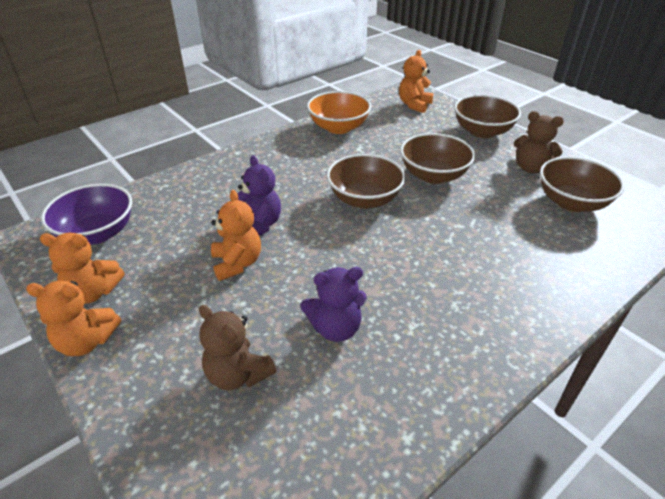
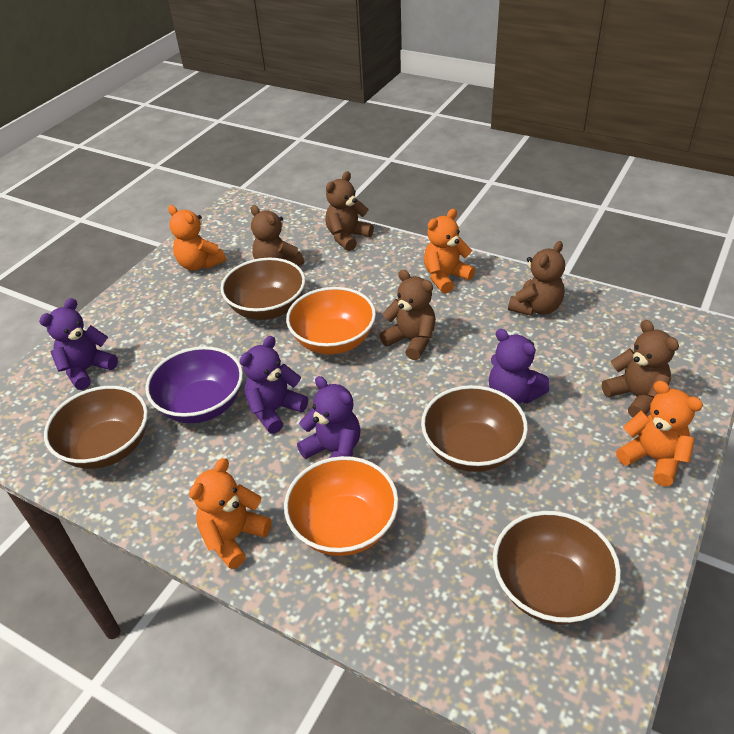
brown teddy bear: 2 -> 5
orange bowl: 1 -> 2
purple teddy bear: 2 -> 4

